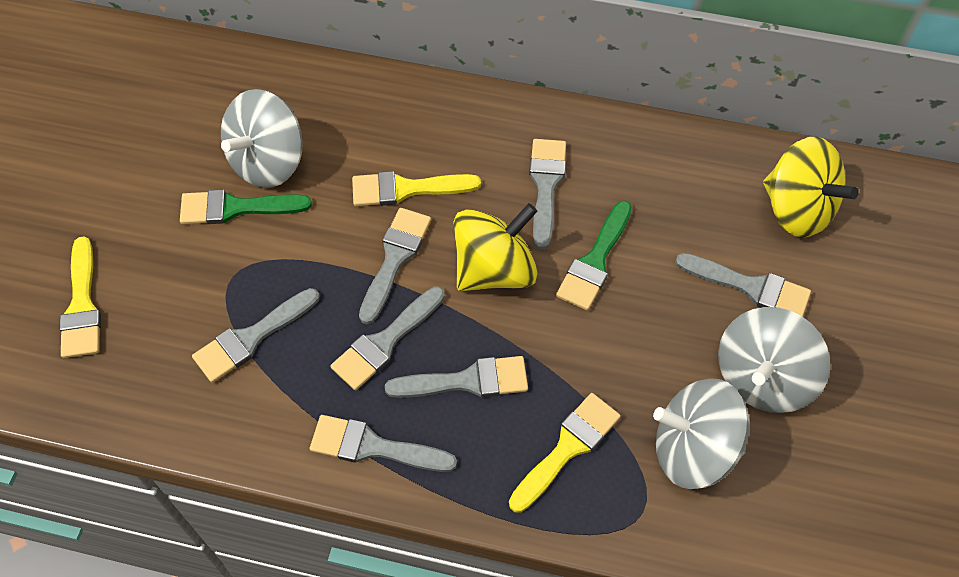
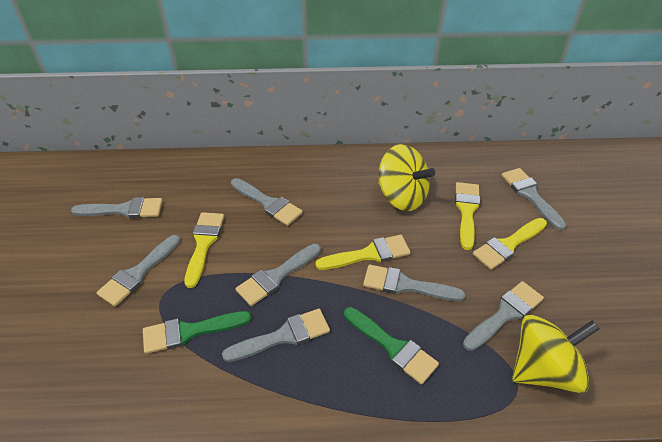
grey brush: 7 -> 8
grey spinning top: 3 -> 0
yellow brush: 3 -> 4

